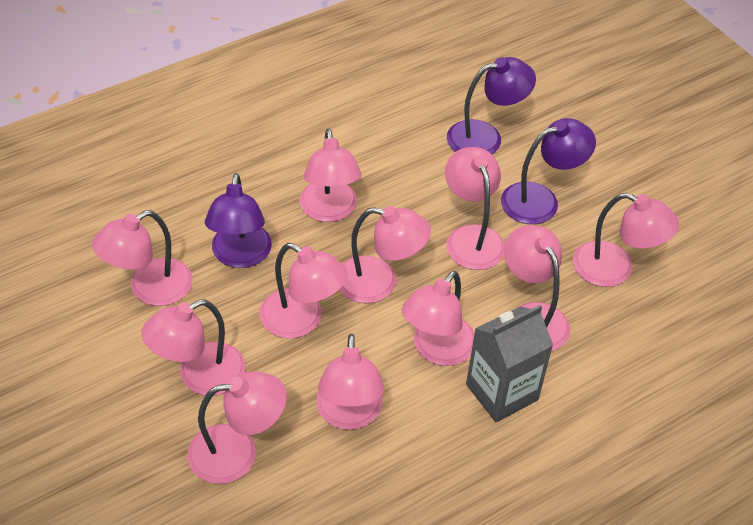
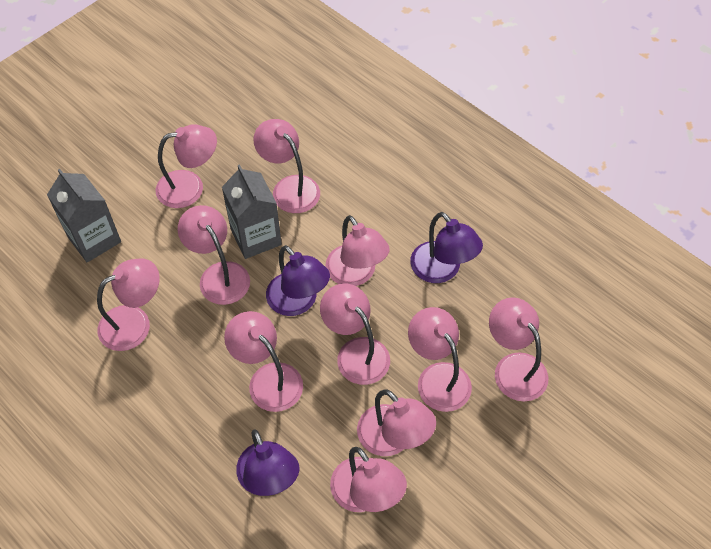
grey carton: 1 -> 2

